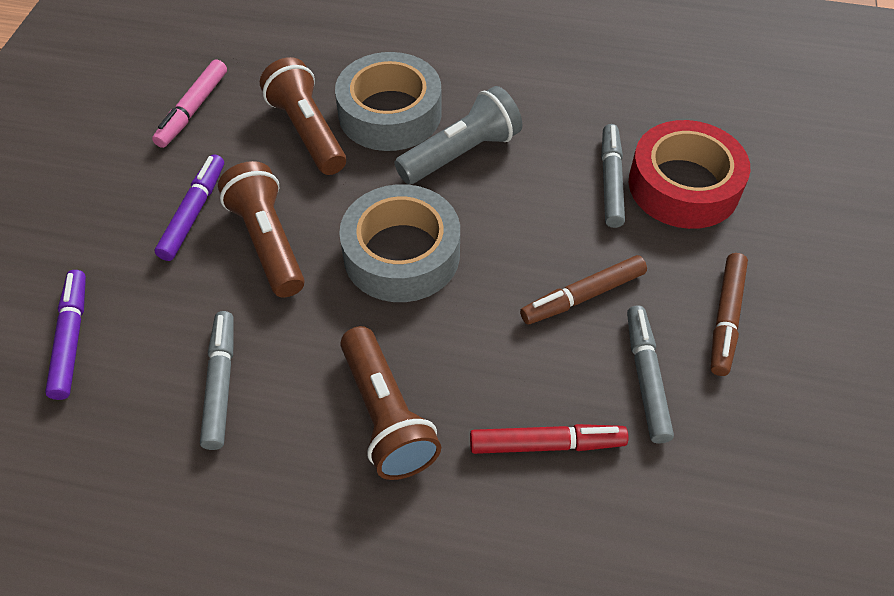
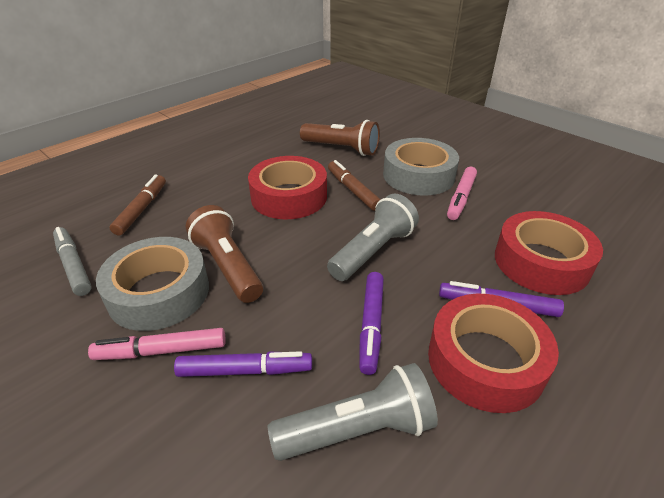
brown flashlight: 3 -> 2
grey flashlight: 1 -> 2
grey marker: 3 -> 1
pink marker: 1 -> 2
purple marker: 2 -> 3
red marker: 1 -> 0
red tape: 1 -> 3

